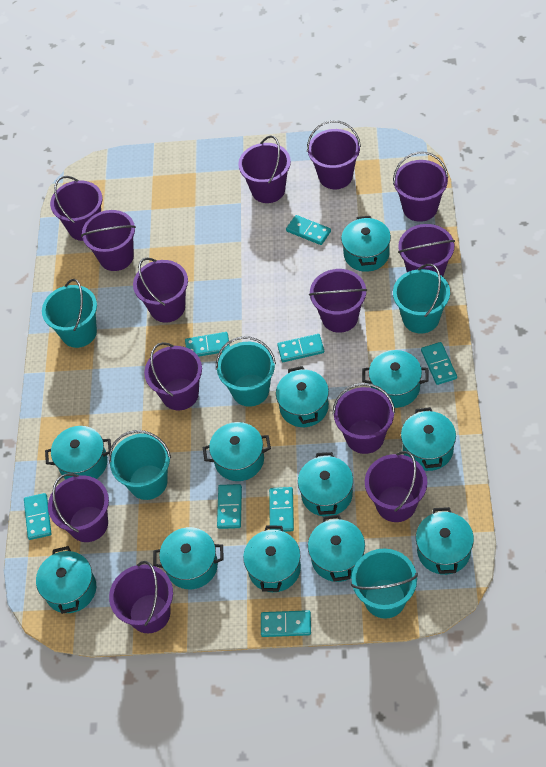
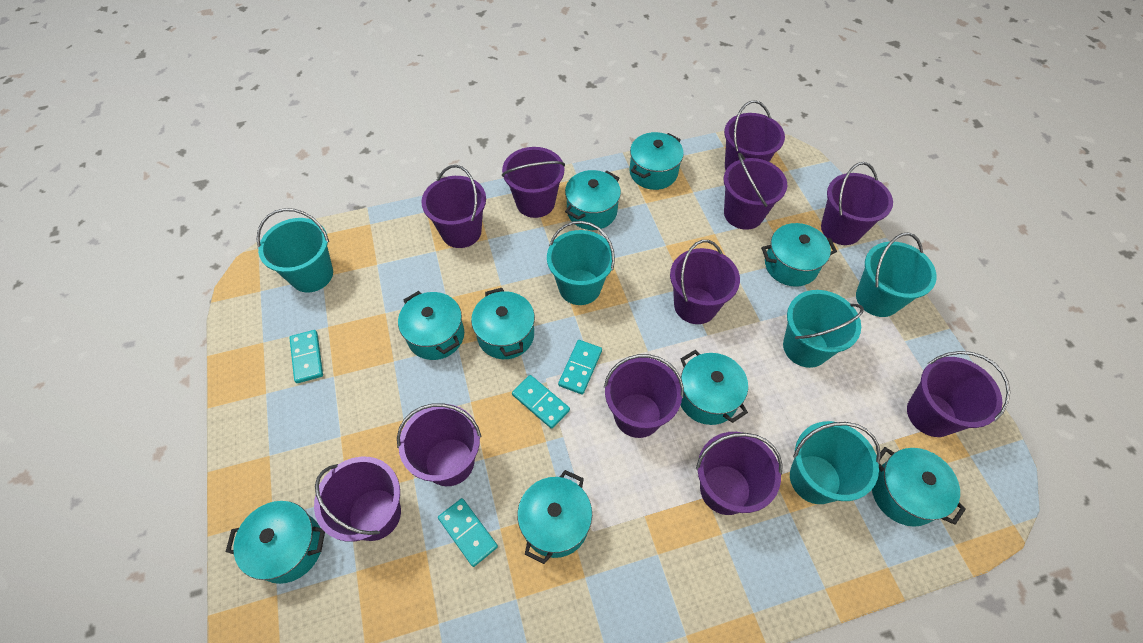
purple bucket: 13 -> 11
turquoise domino: 8 -> 4
turquoise pot: 12 -> 9

